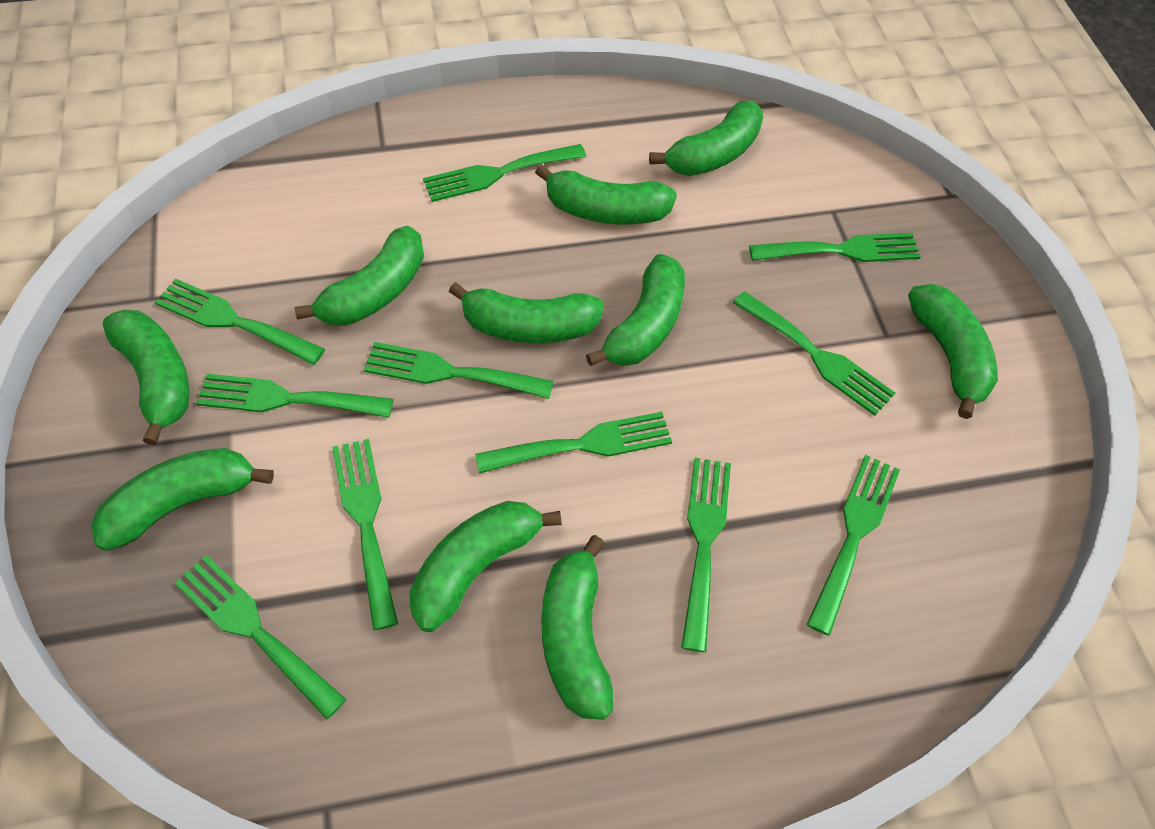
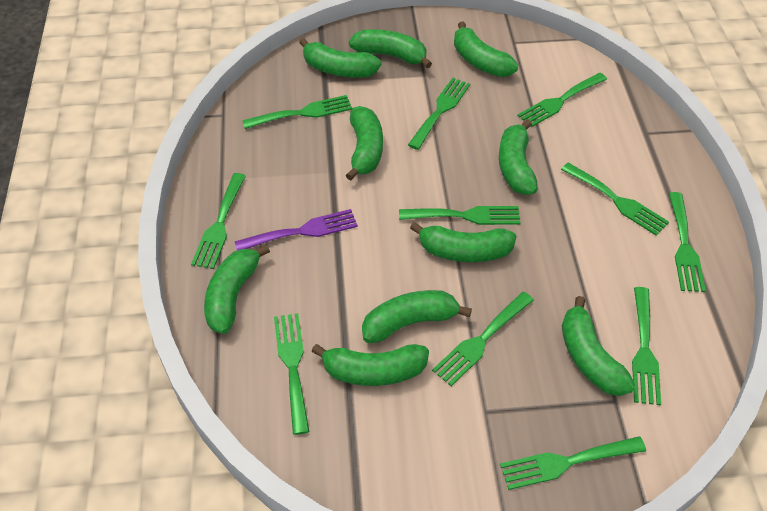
purple fork: 0 -> 1

